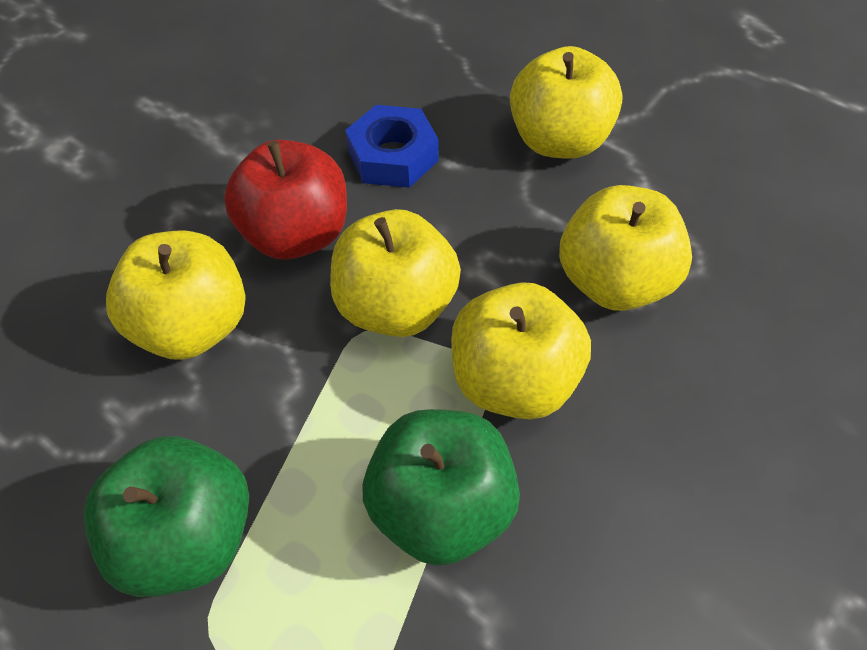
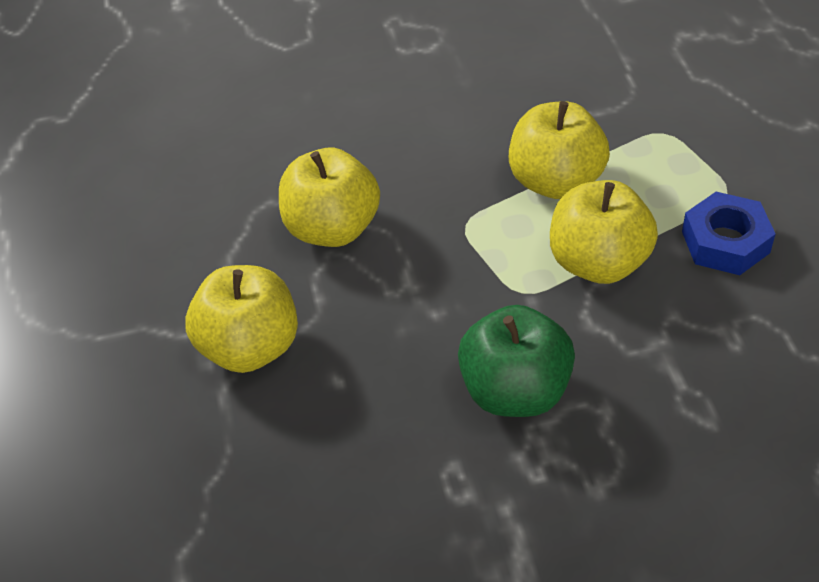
green apple: 2 -> 1
red apple: 1 -> 0
yellow apple: 5 -> 4

